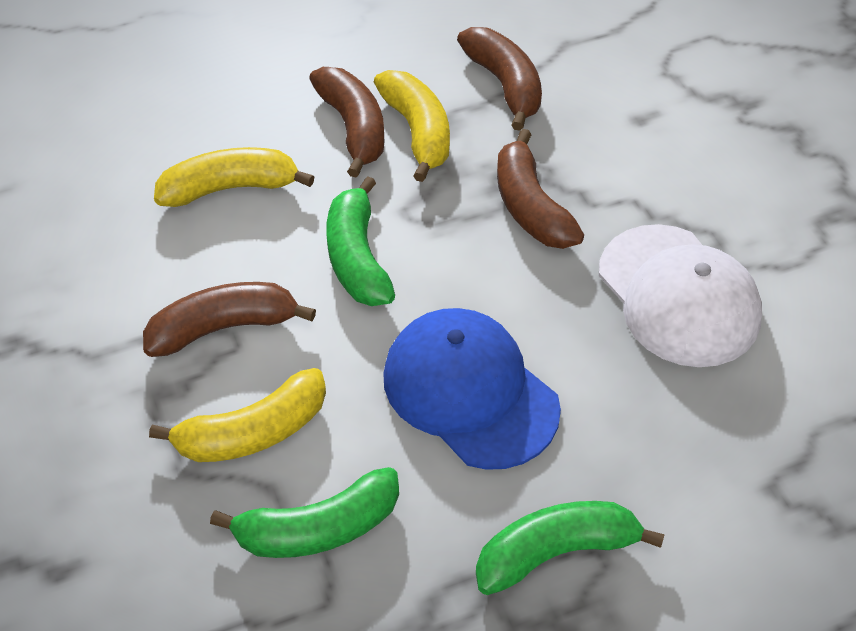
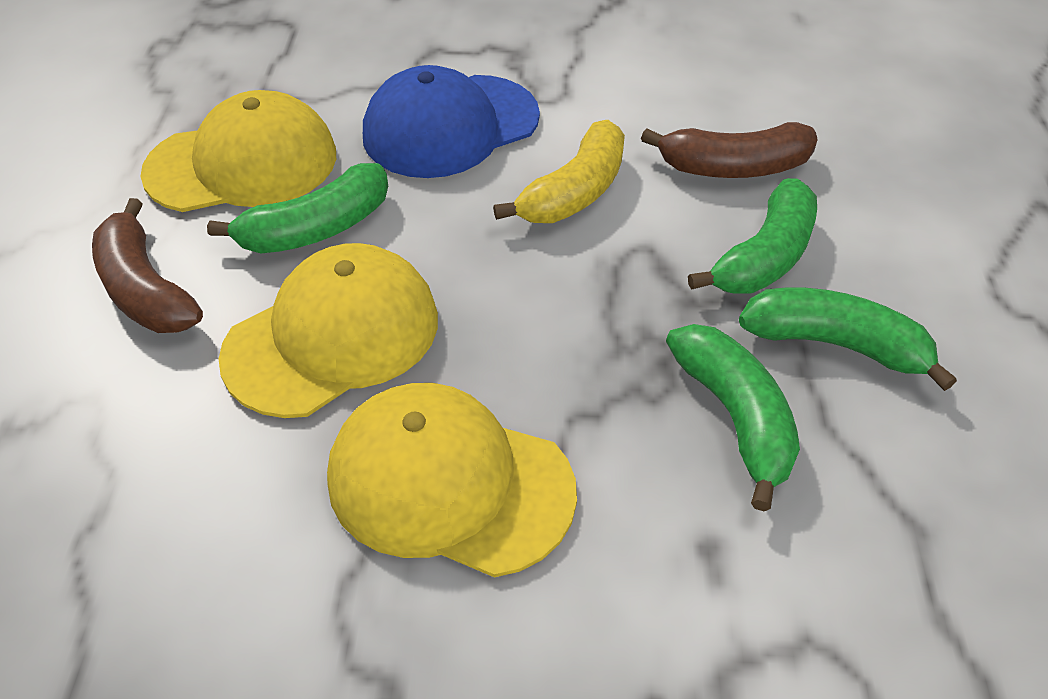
brown banana: 4 -> 2
green banana: 3 -> 4
white cap: 1 -> 0
yellow banana: 3 -> 1
yellow cap: 0 -> 3

